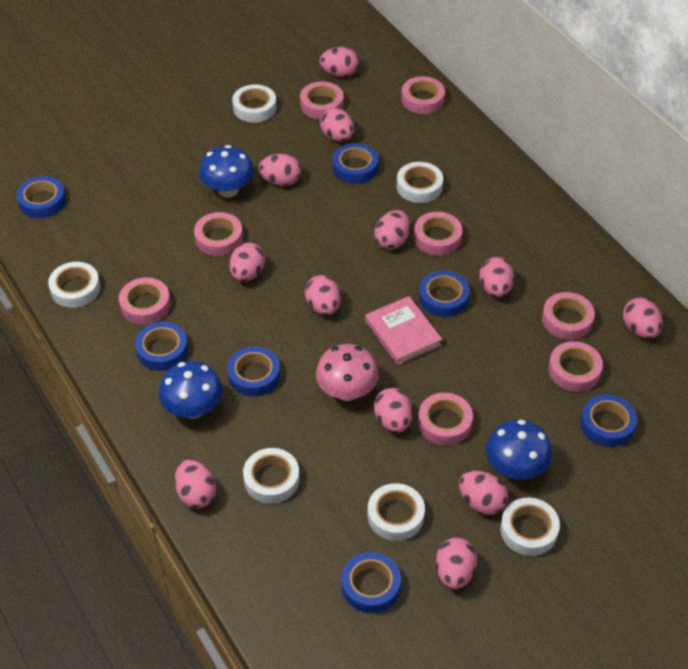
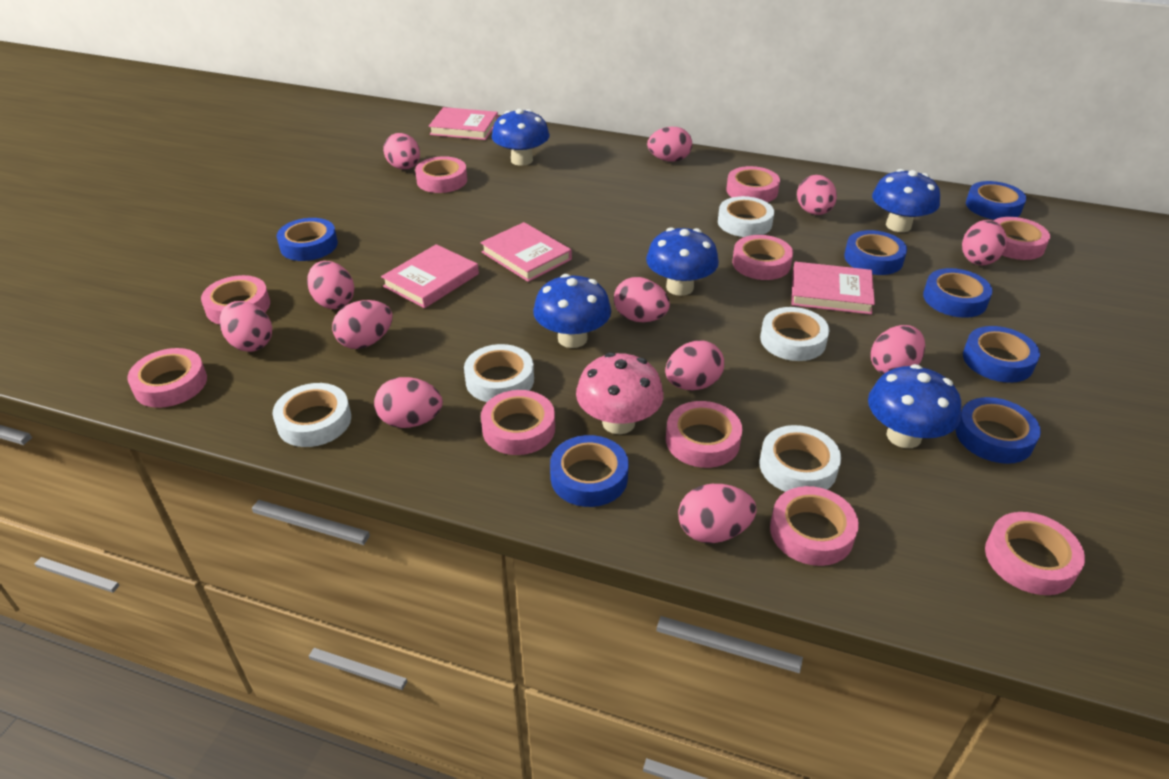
blue mushroom: 3 -> 5
pink book: 1 -> 4
pink tape: 8 -> 10
white tape: 6 -> 5

